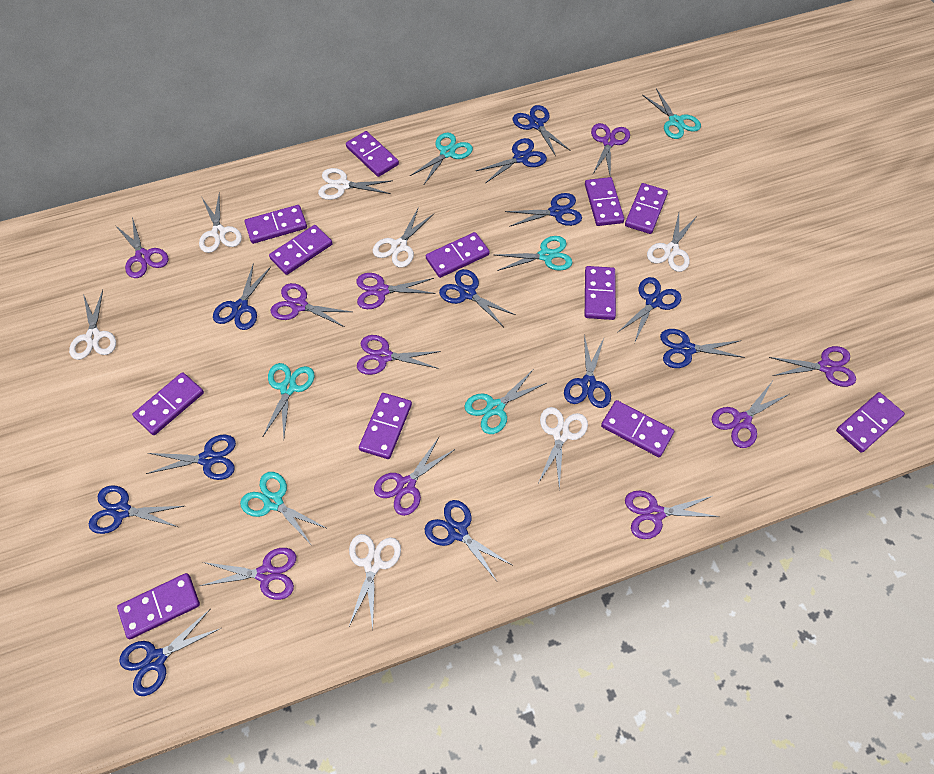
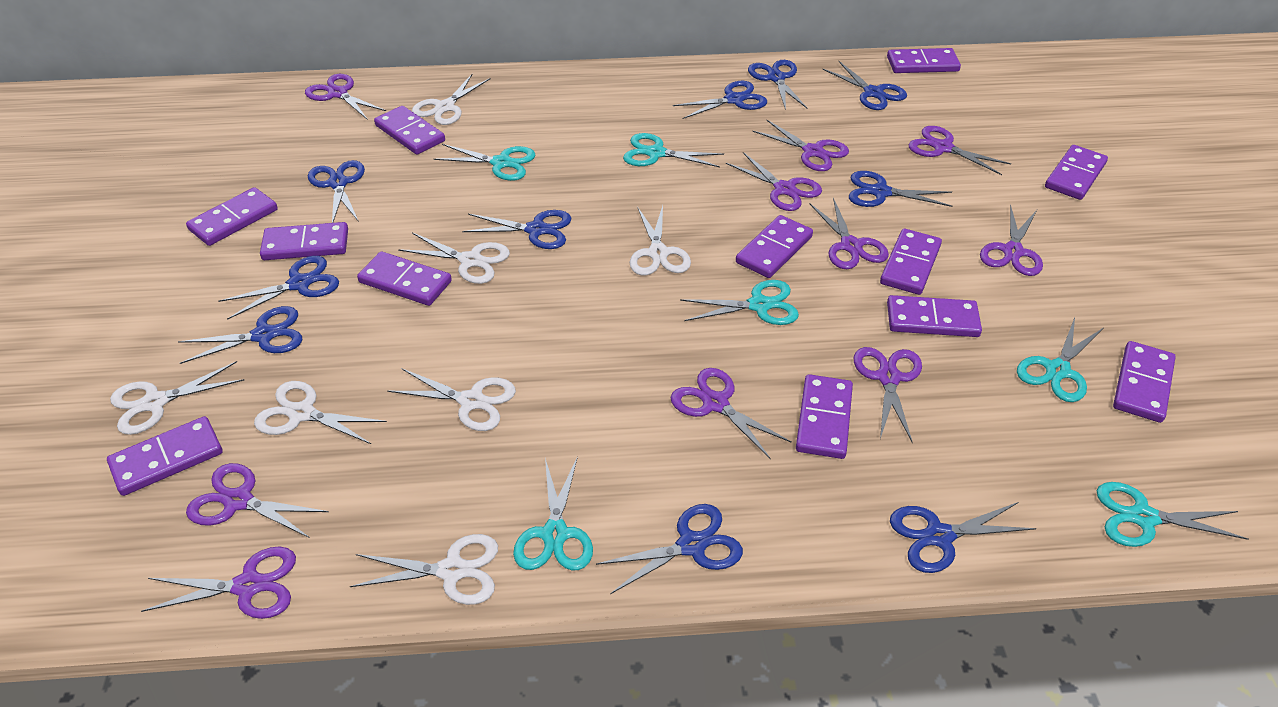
blue scissors: 12 -> 10

